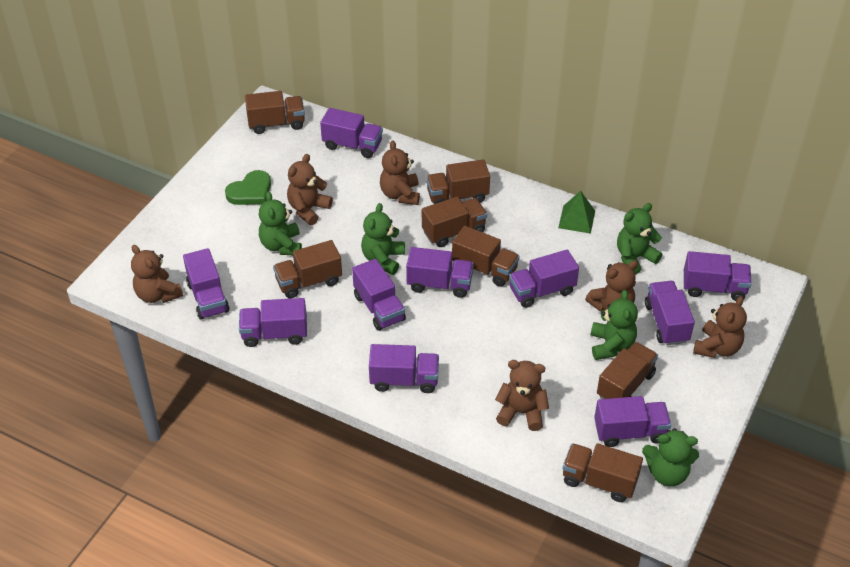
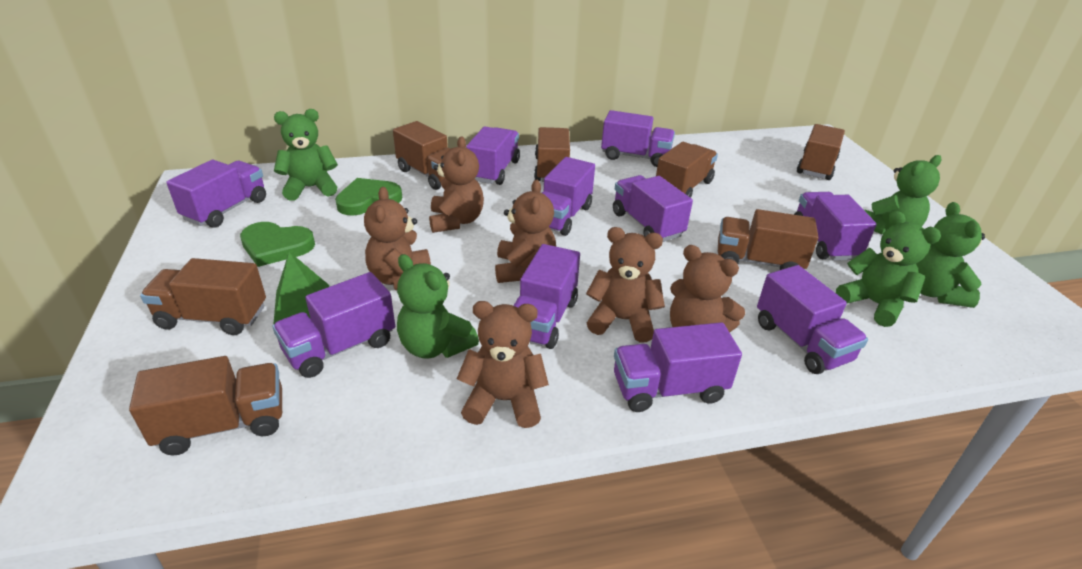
green heart: 1 -> 2

